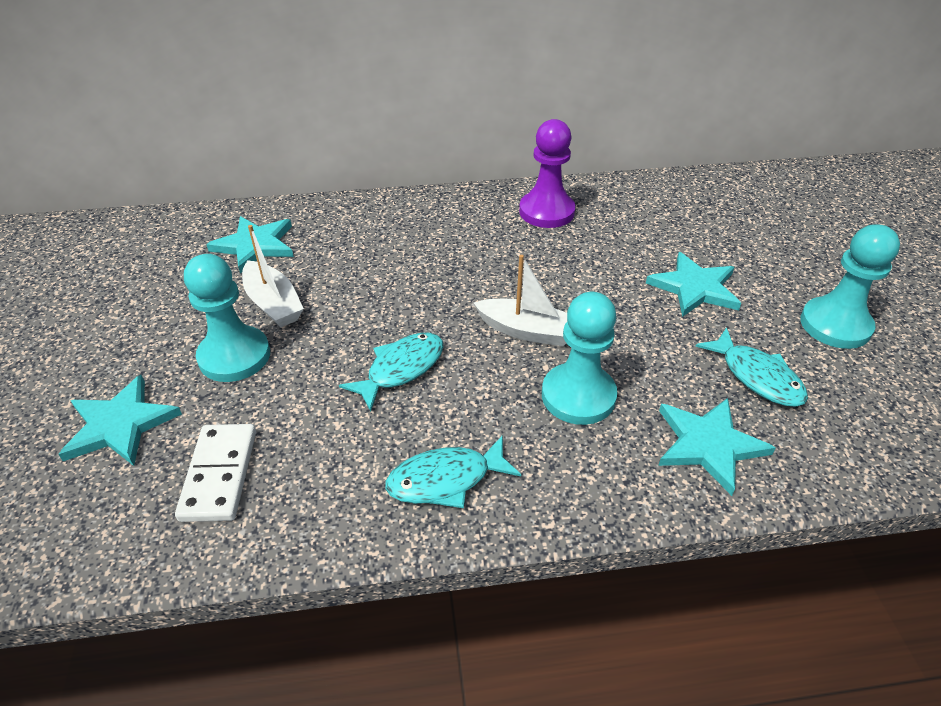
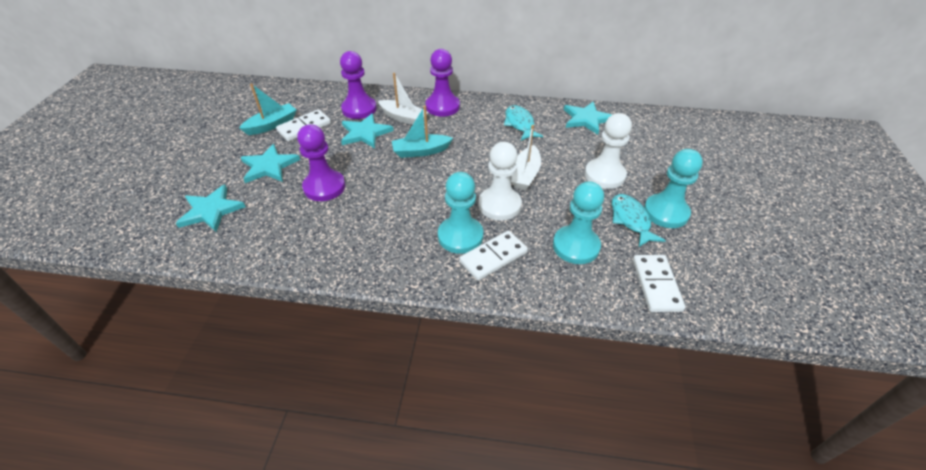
purple pawn: 1 -> 3
turquoise boat: 0 -> 2
turquoise fish: 3 -> 2
white domino: 1 -> 3
white pawn: 0 -> 2

